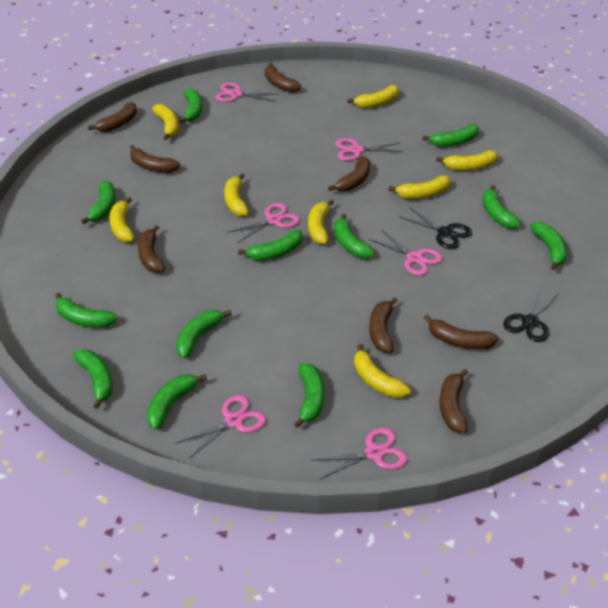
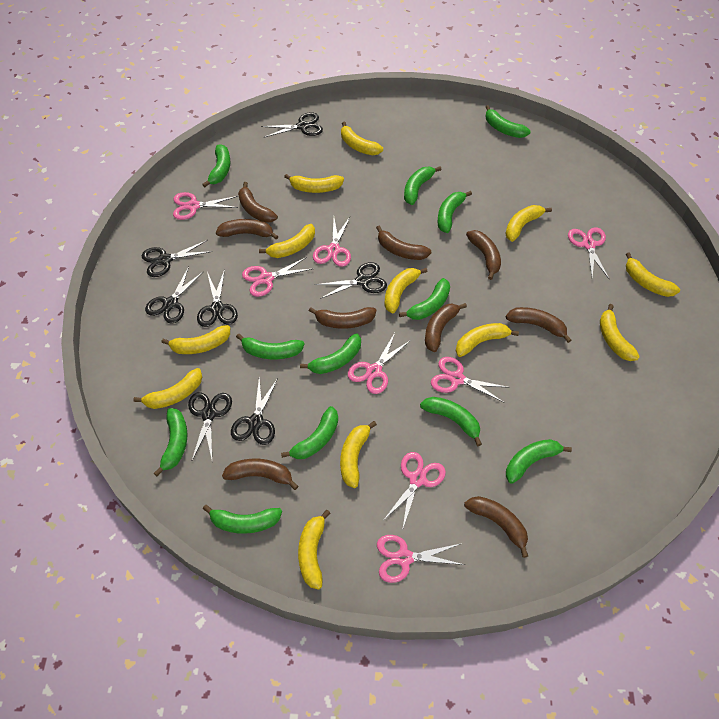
black scissors: 2 -> 7
brown banana: 8 -> 9
pink scissors: 6 -> 8
yellow banana: 8 -> 12

